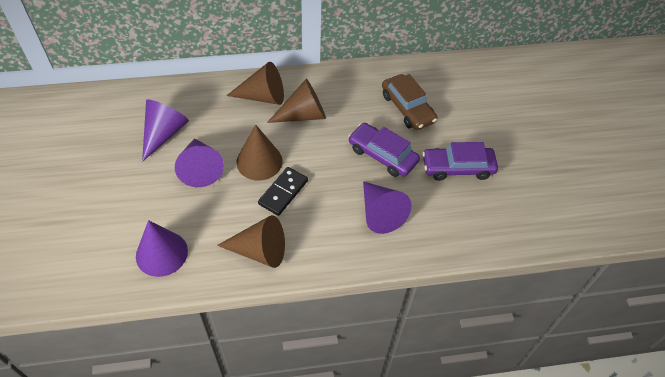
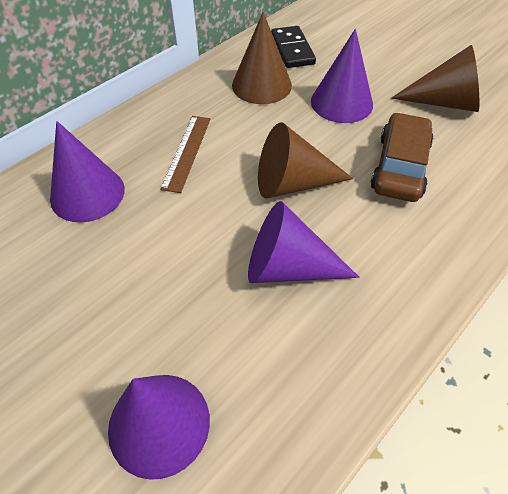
brown cone: 4 -> 3
brown ruler: 0 -> 1
purple car: 2 -> 0

